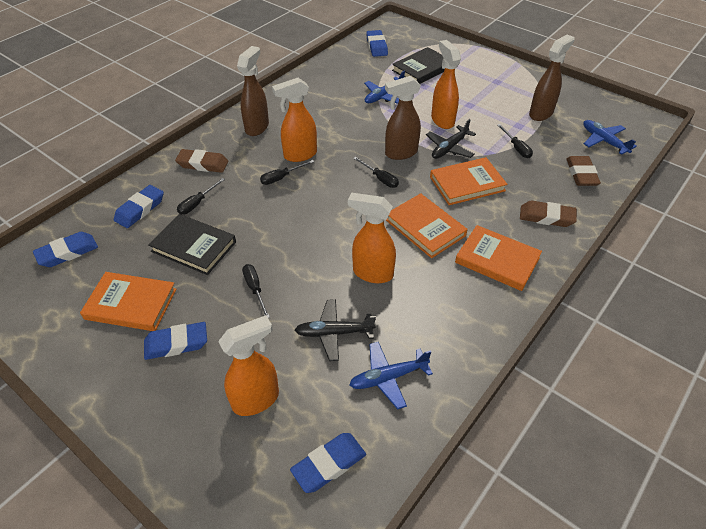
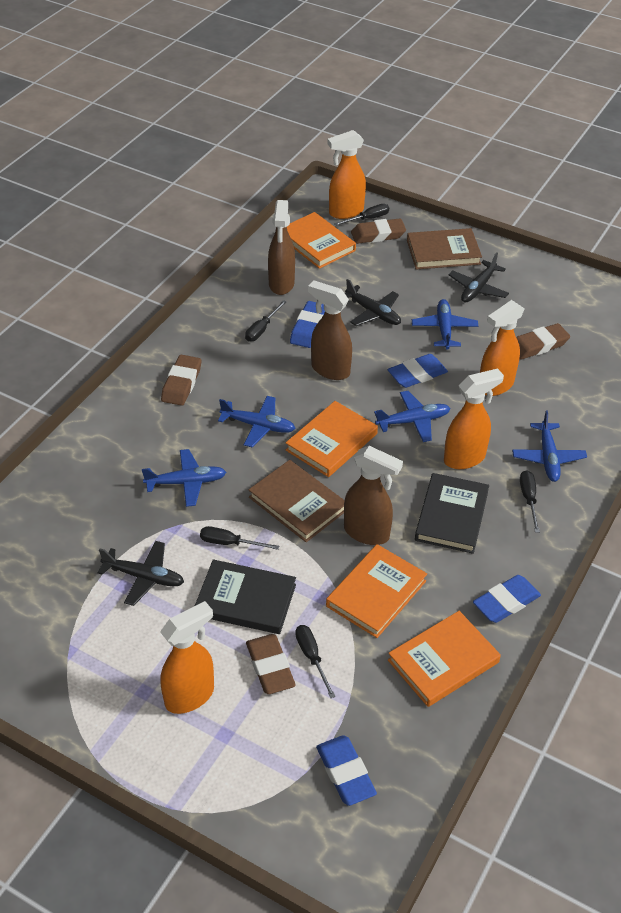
black plane: 2 -> 3
blue eraser: 5 -> 4
blue plane: 3 -> 5
brown book: 0 -> 2
brown eraser: 3 -> 4

